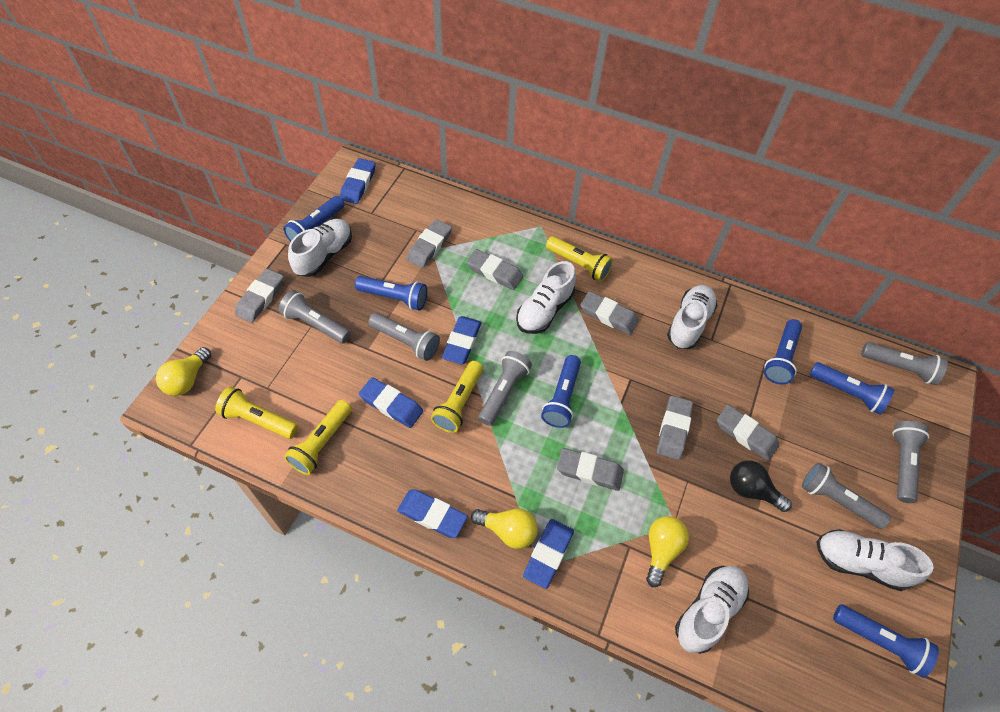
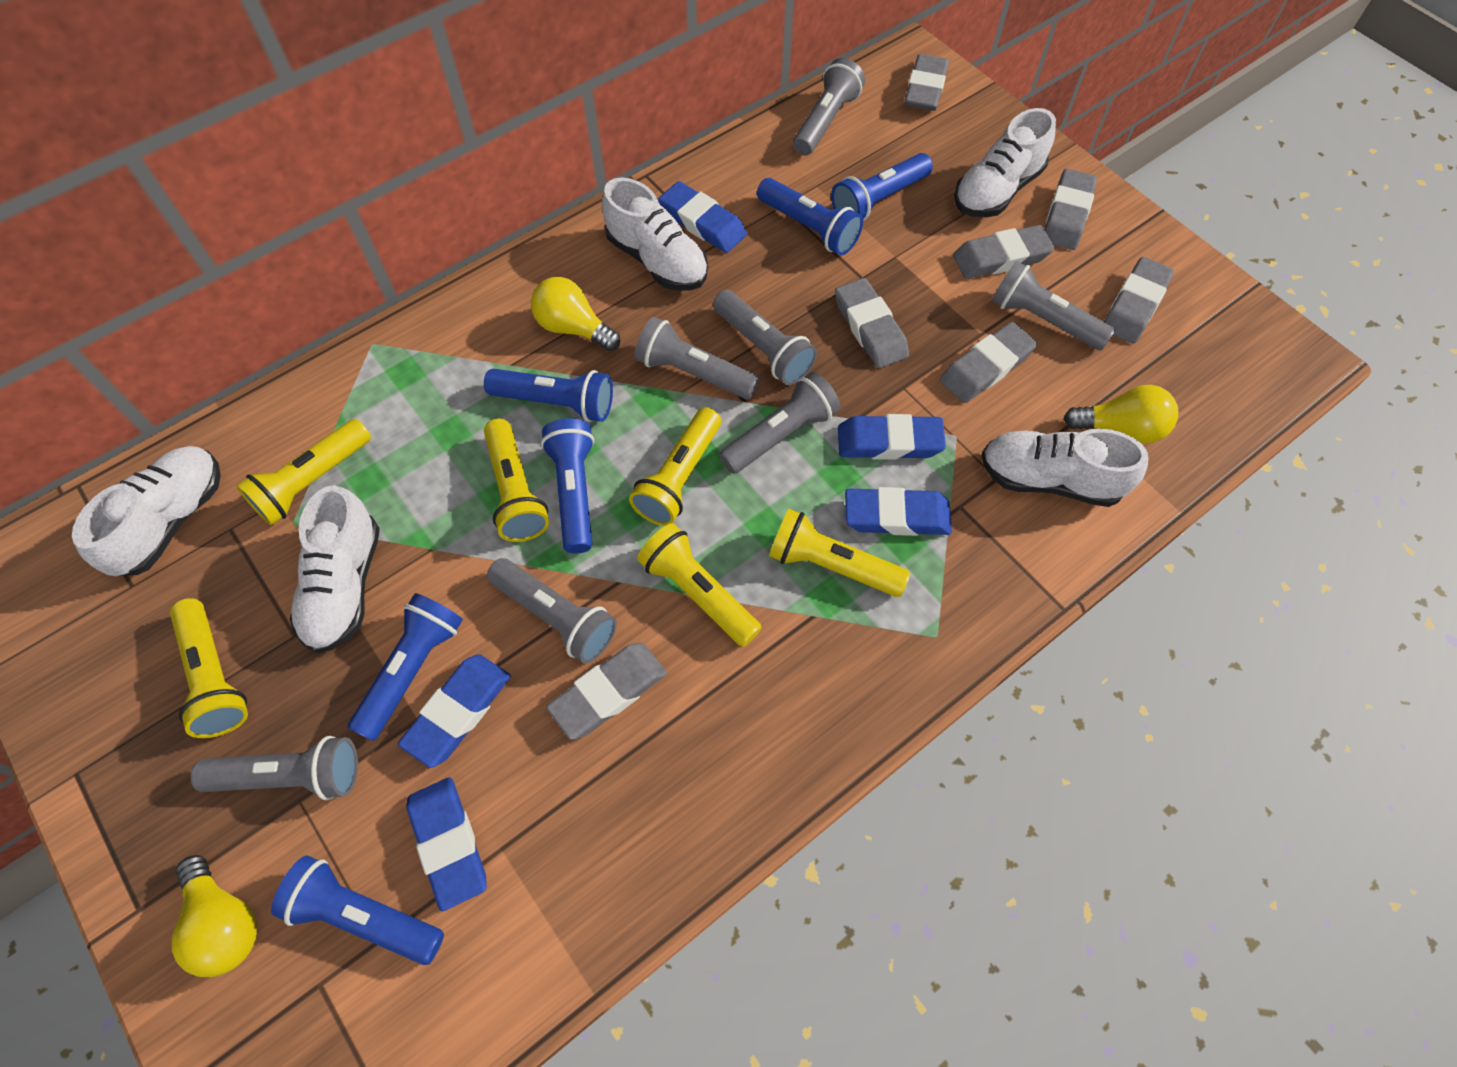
black light bulb: 1 -> 0
grey flashlight: 6 -> 7
yellow flashlight: 4 -> 6

